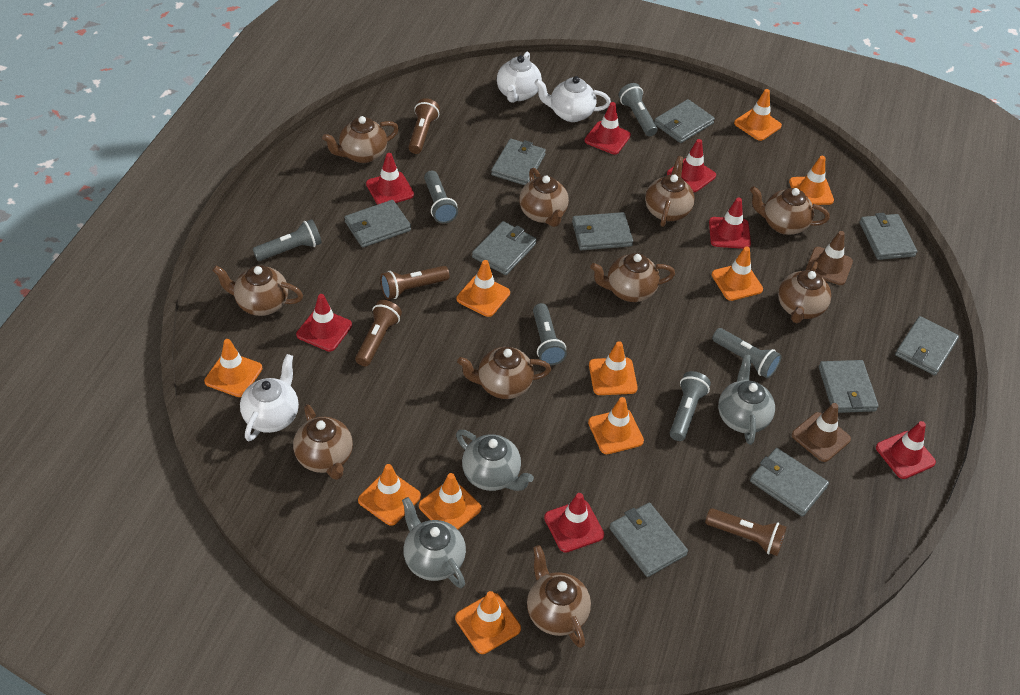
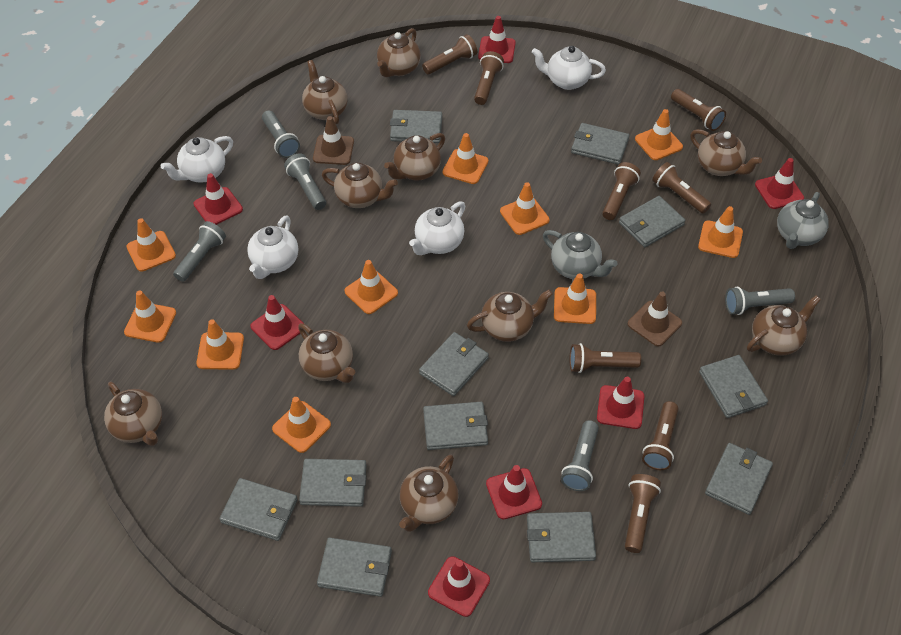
brown flashlight: 4 -> 8
grey flashlight: 6 -> 5
grey teapot: 3 -> 2
grey wallet: 10 -> 11
white teapot: 3 -> 4

